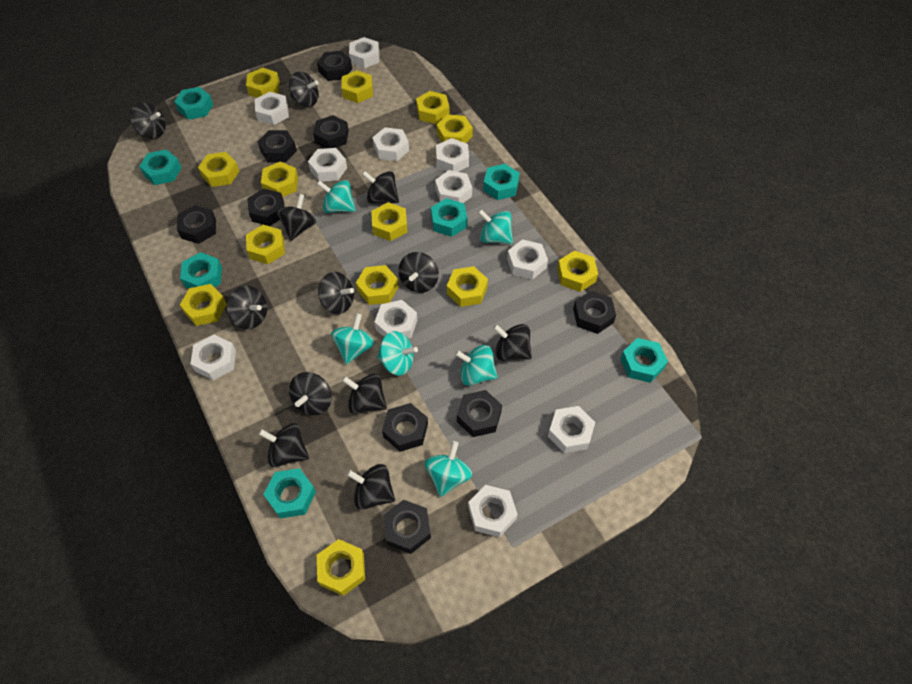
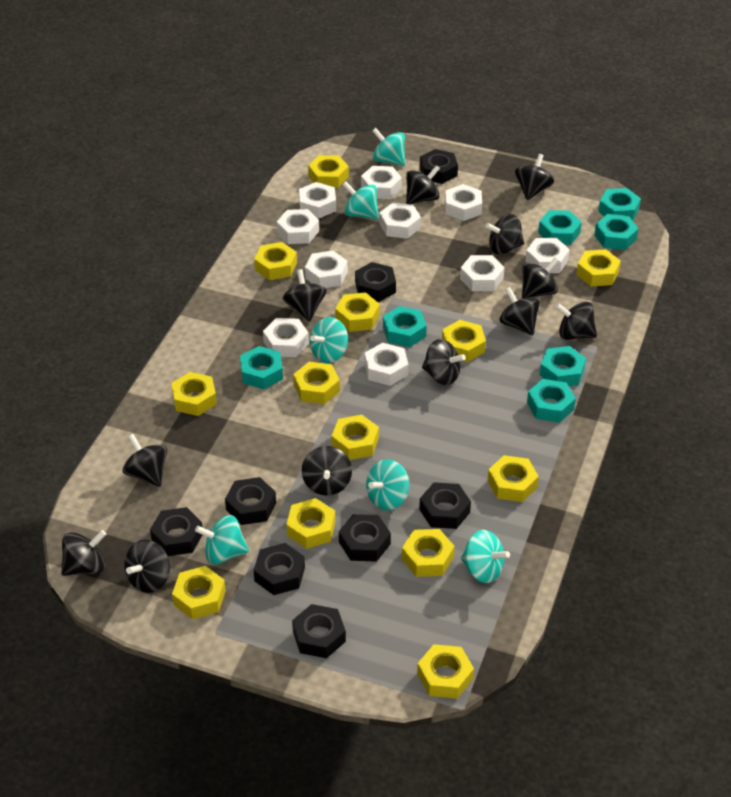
black nut: 9 -> 8
white nut: 11 -> 10

